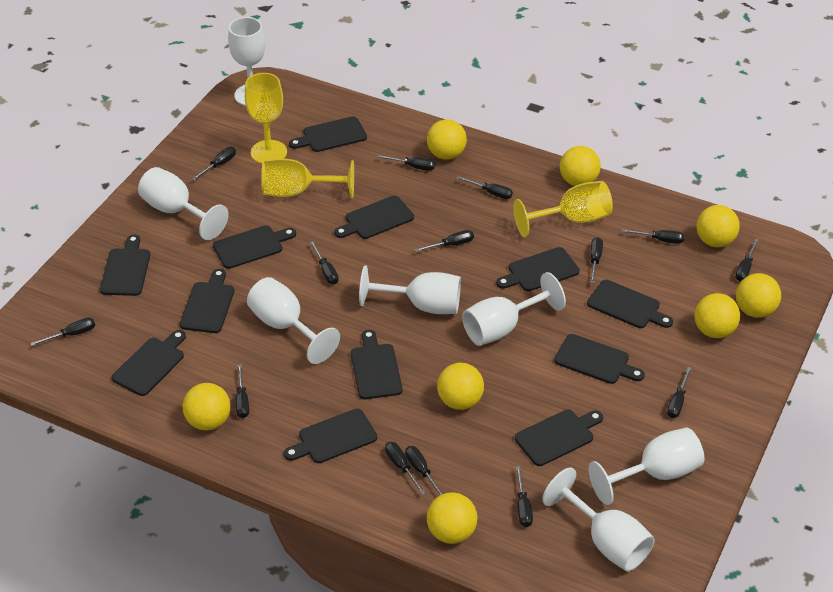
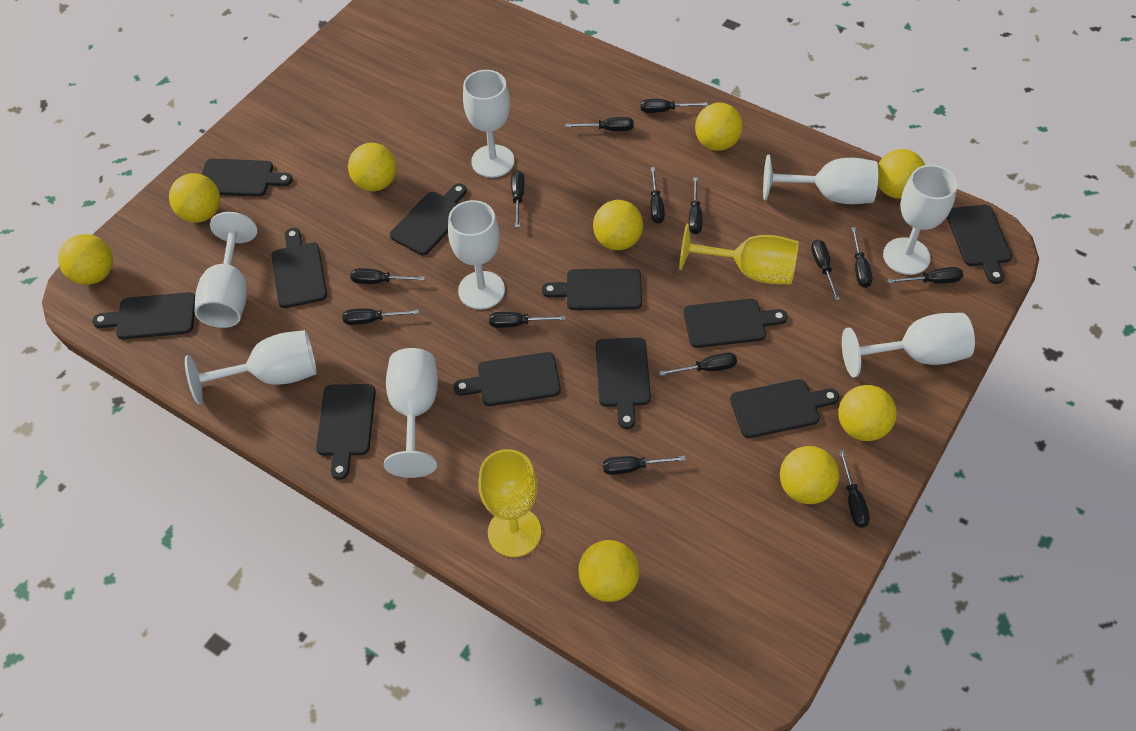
black cutting board: 12 -> 11
white goblet: 7 -> 8
yellow ball: 8 -> 9
yellow goblet: 3 -> 2

